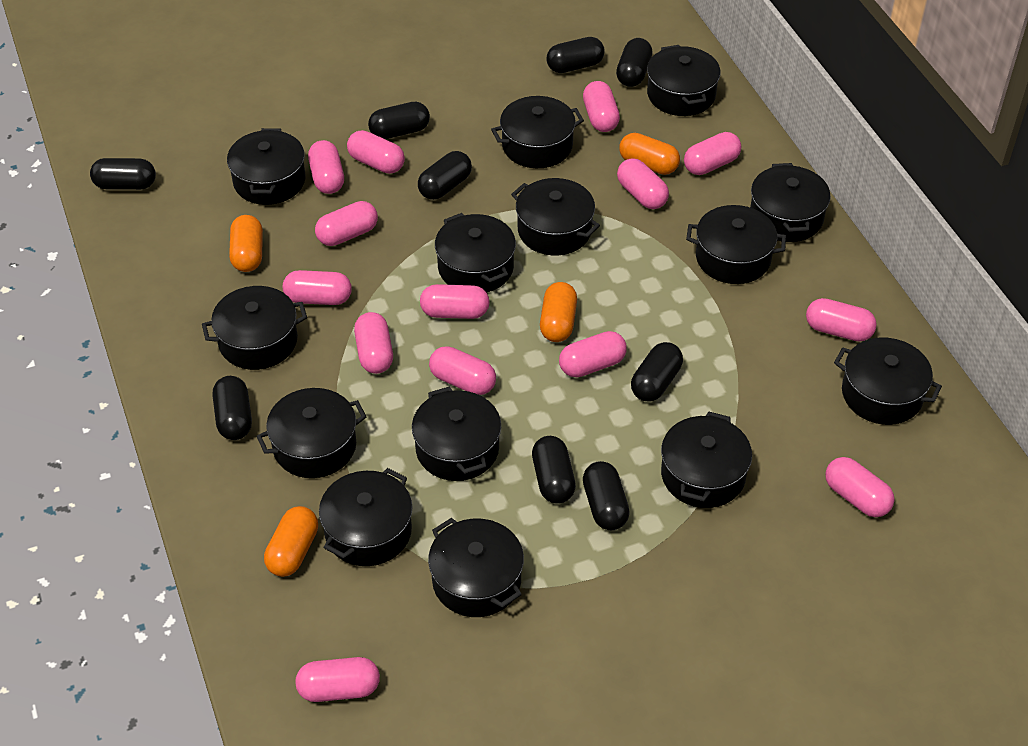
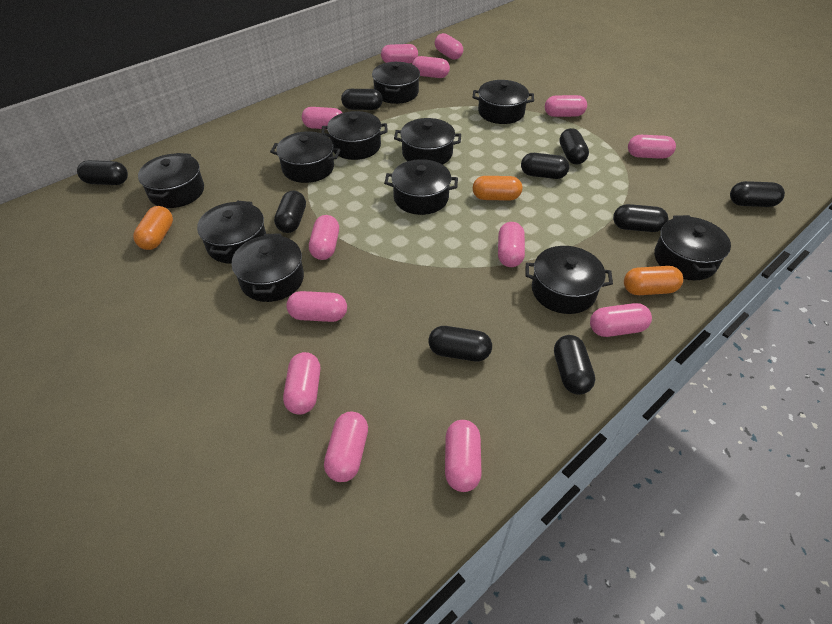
black pot: 14 -> 11
orange capsule: 4 -> 3
pink capsule: 14 -> 13

